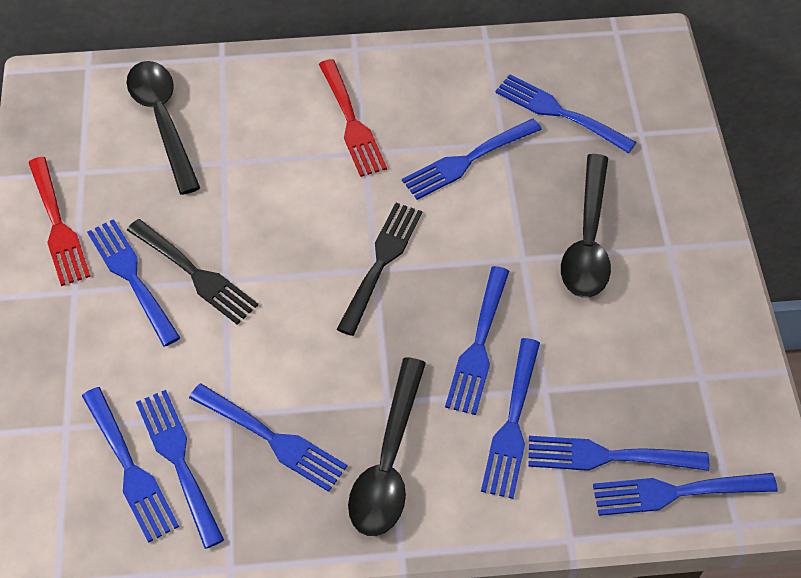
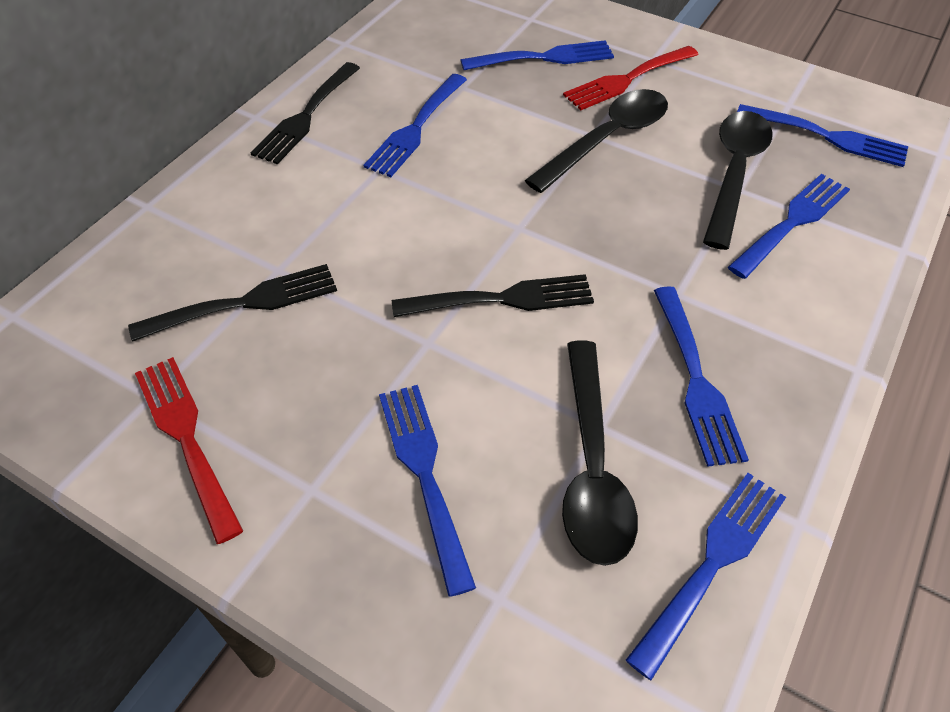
black fork: 2 -> 3
blue fork: 10 -> 7

